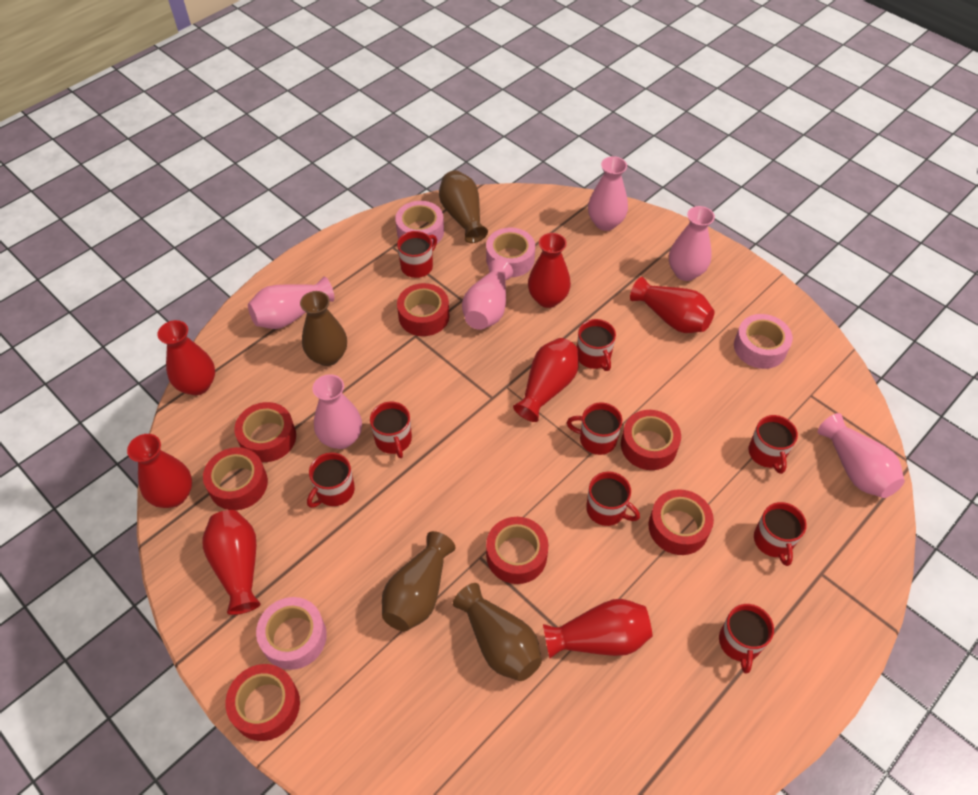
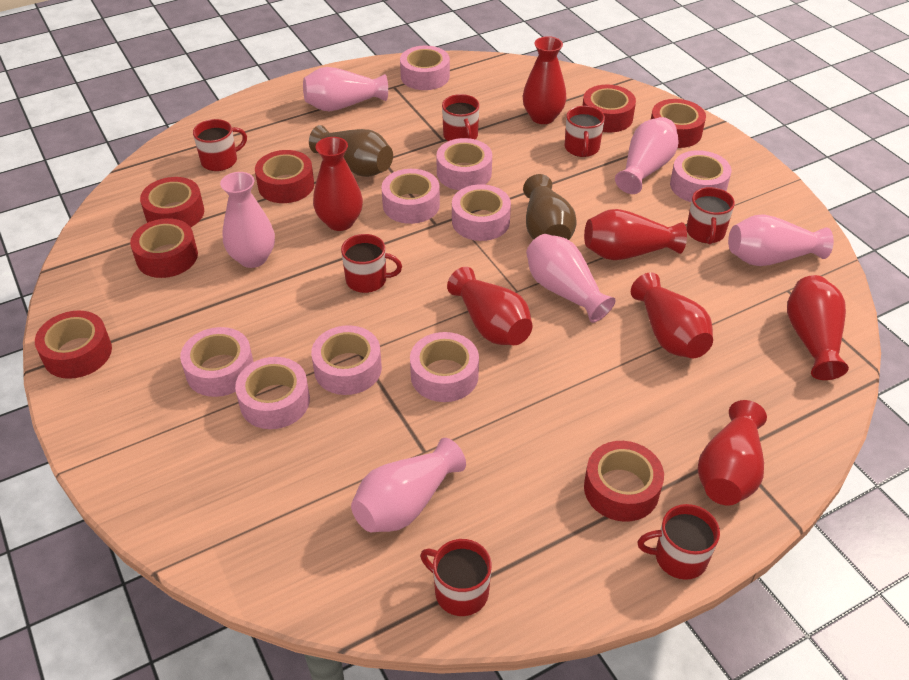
brown vase: 4 -> 2
pink tape: 4 -> 9
red mug: 9 -> 7

